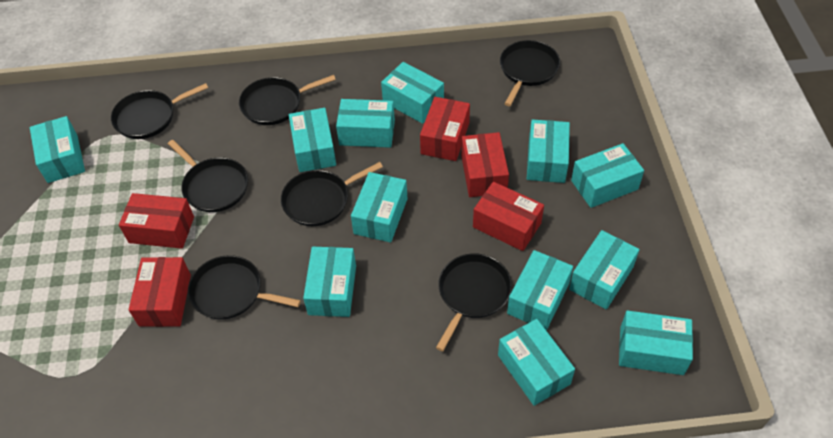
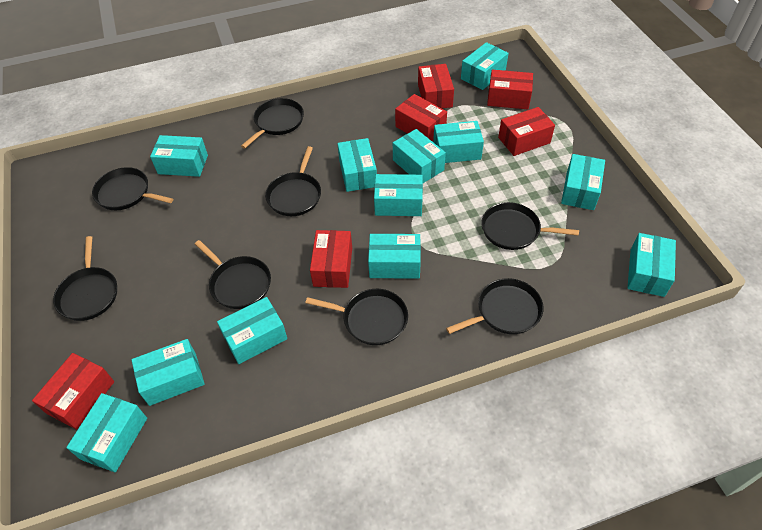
black pan: 7 -> 8
red box: 5 -> 6

